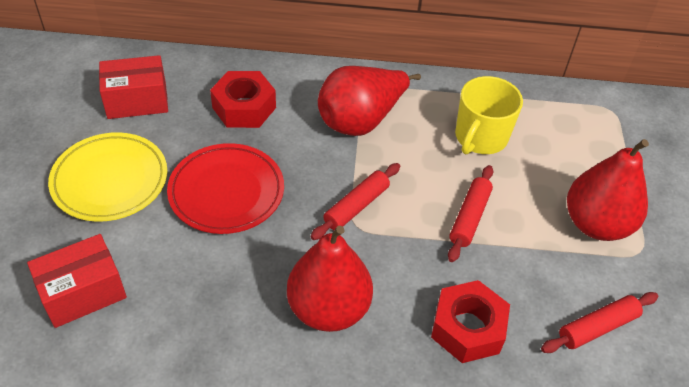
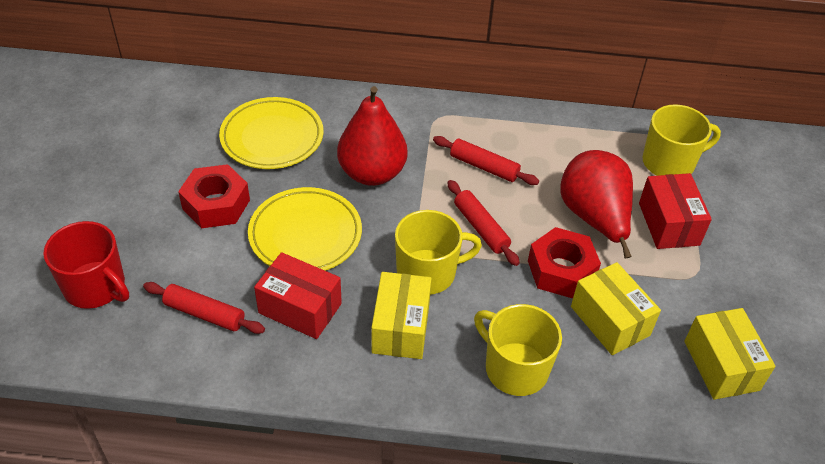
red mug: 0 -> 1
red pear: 3 -> 2
red plate: 1 -> 0
yellow box: 0 -> 3
yellow mug: 1 -> 3
yellow plate: 1 -> 2

